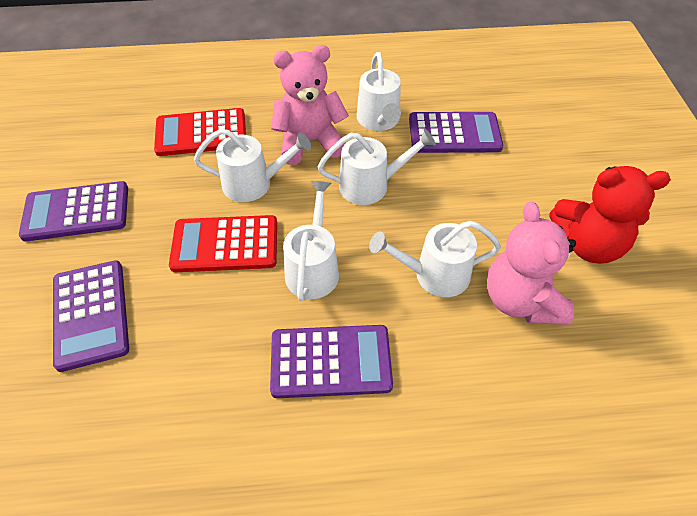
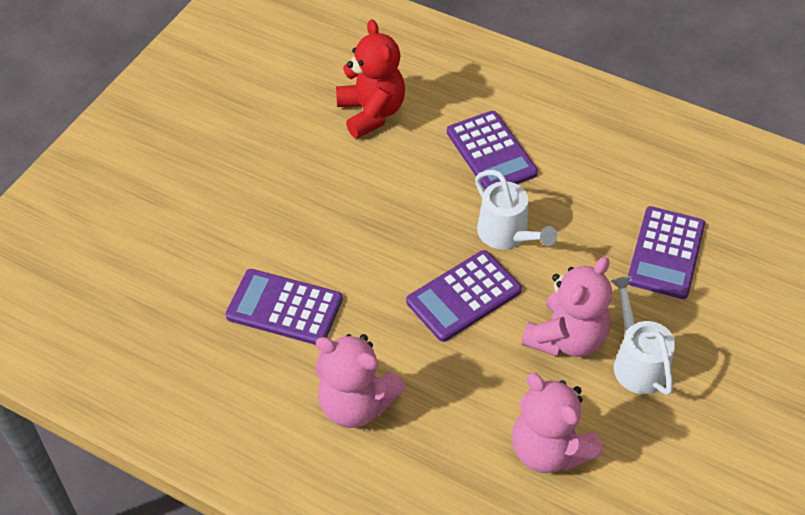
pink teddy bear: 2 -> 3
red calculator: 2 -> 0
white watering can: 5 -> 2

